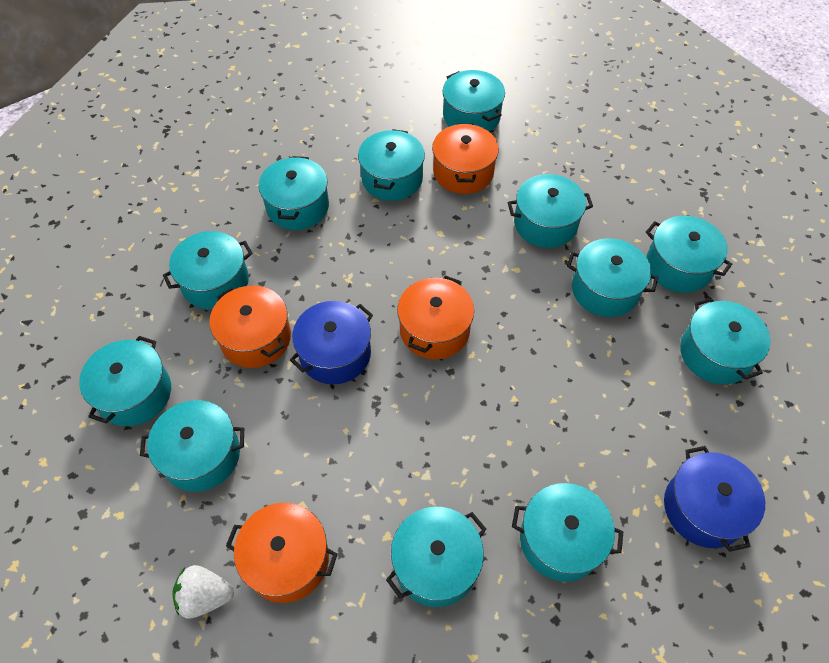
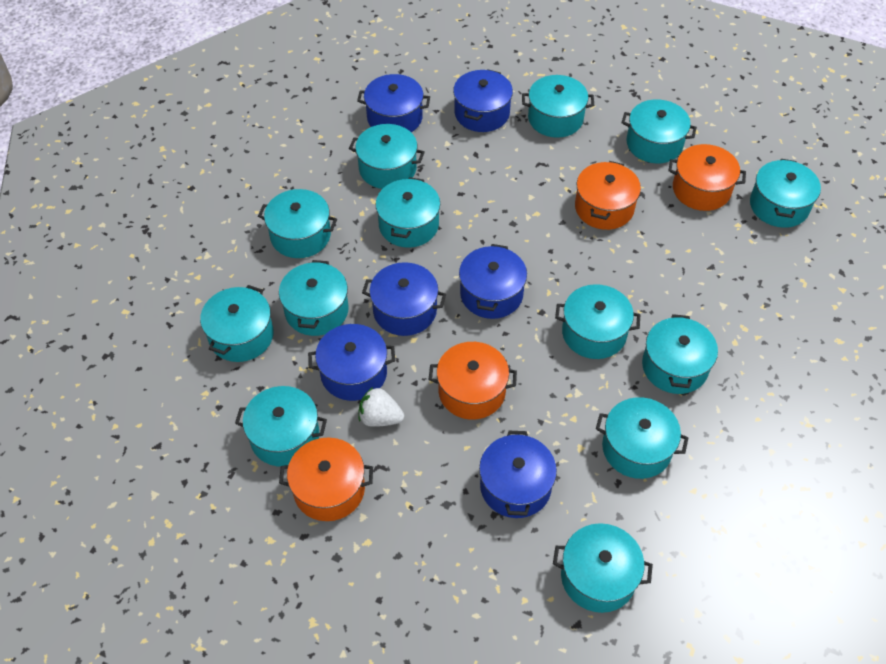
blue pot: 2 -> 6
turquoise pot: 12 -> 13

